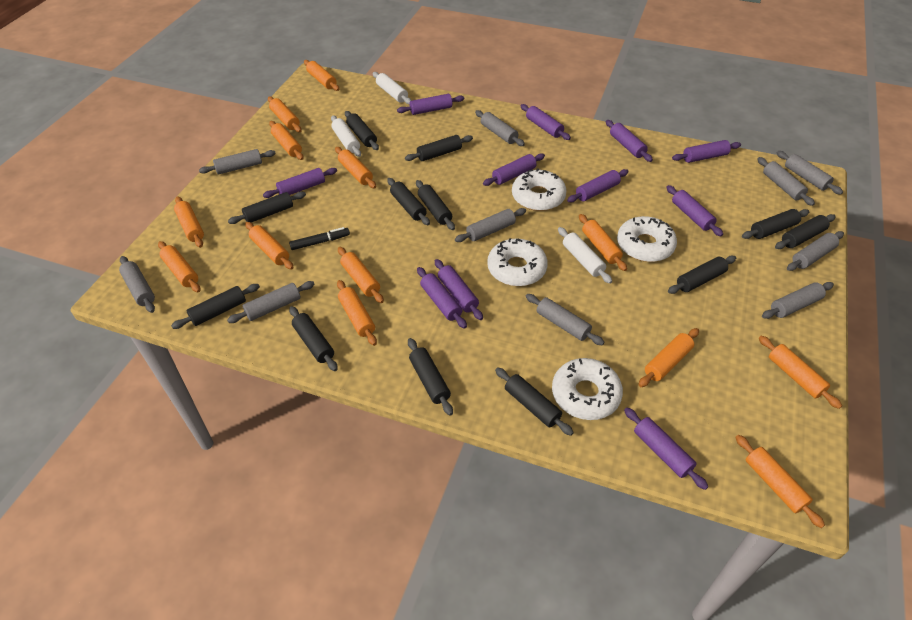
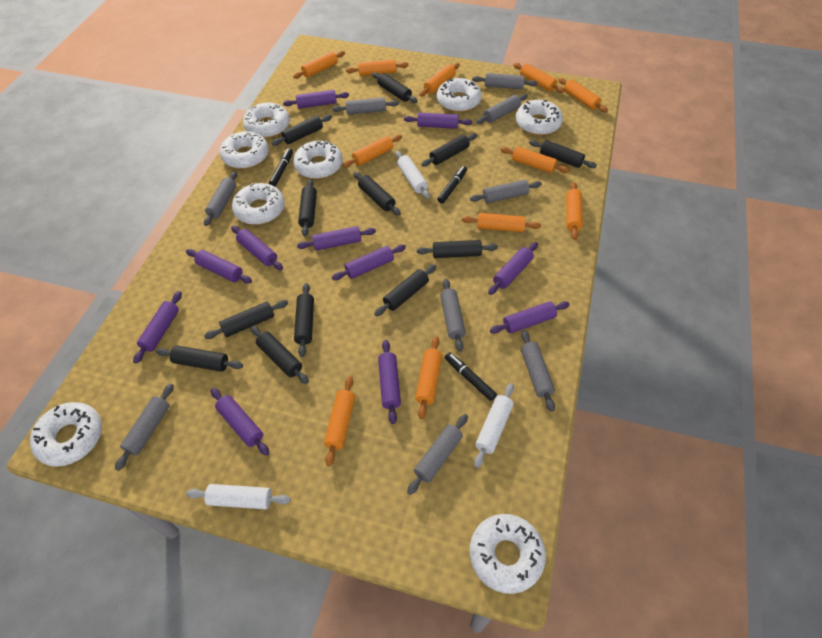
black marker: 1 -> 3
grey rolling pin: 10 -> 9
orange rolling pin: 13 -> 11
white donut: 4 -> 8

